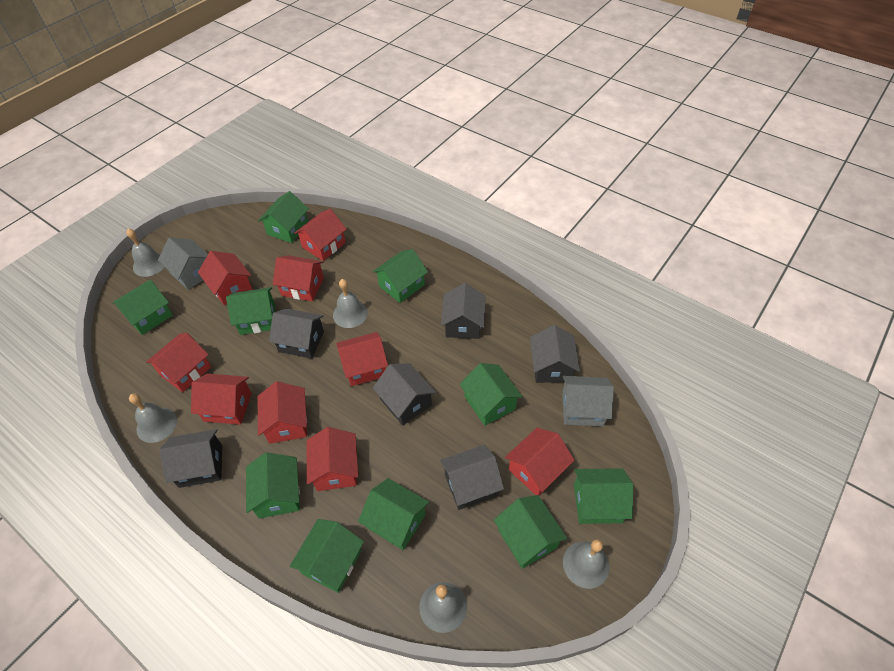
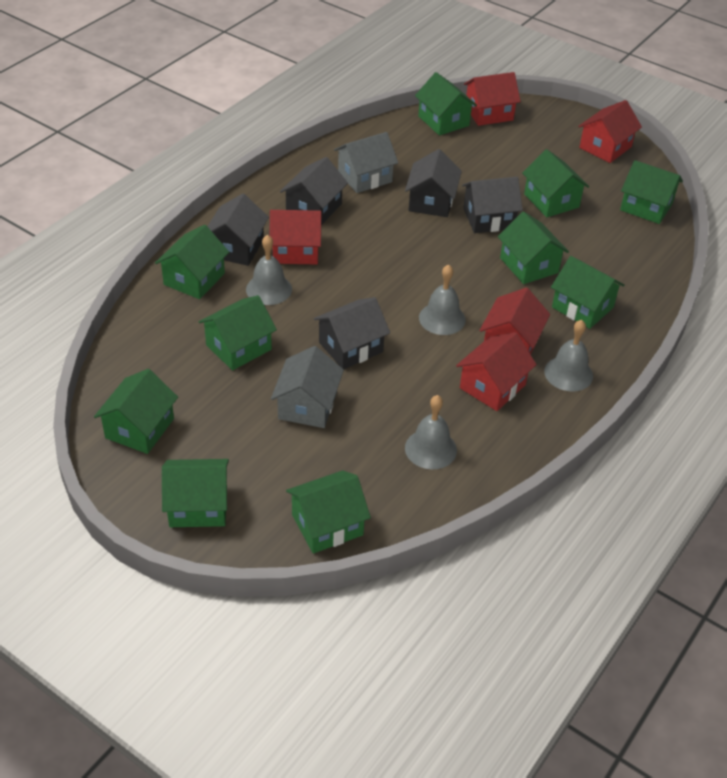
black house: 6 -> 5
grey bell: 5 -> 4
red house: 9 -> 5

